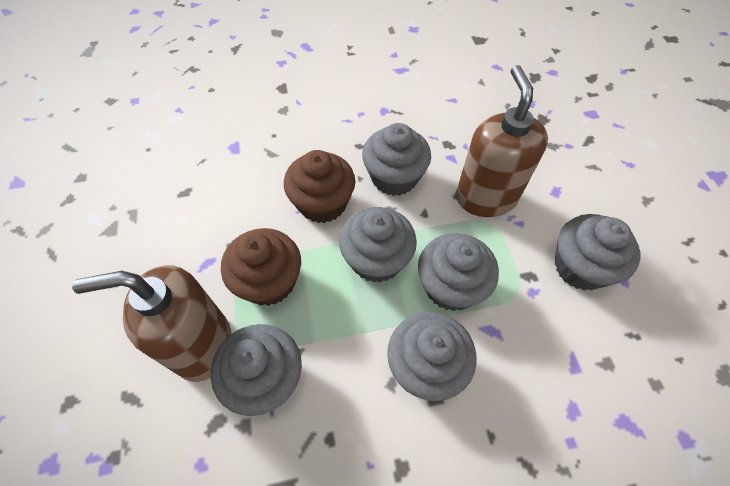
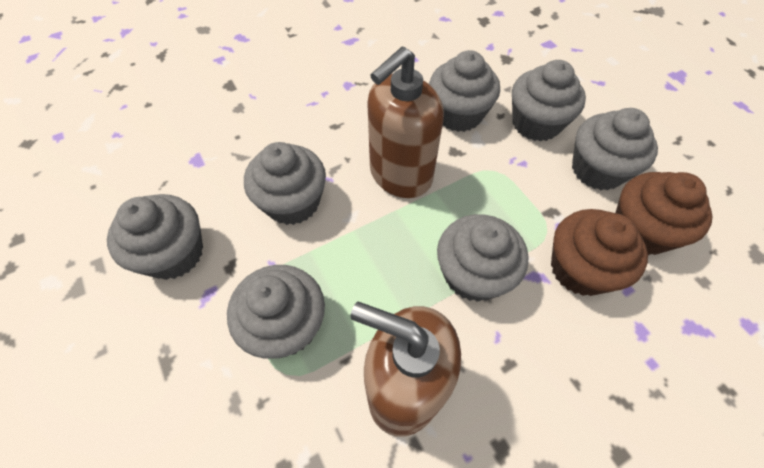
grey cupcake: 6 -> 7

